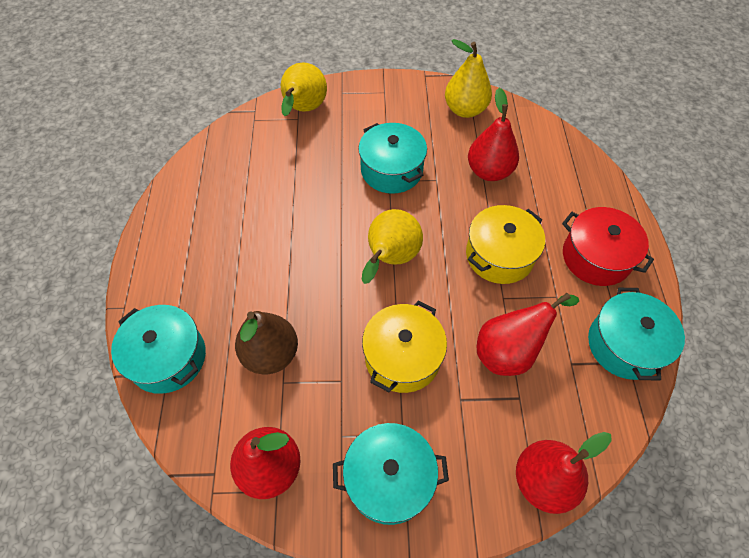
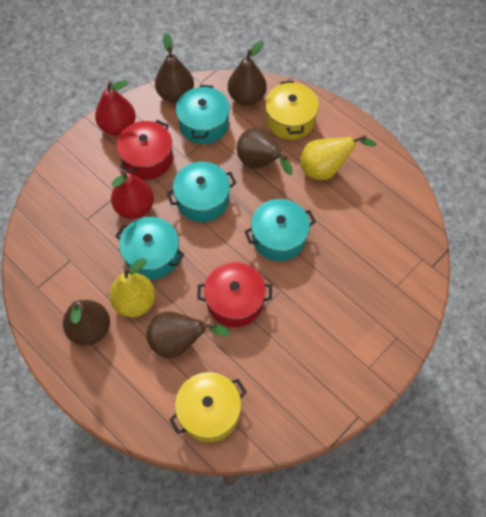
brown pear: 1 -> 5
red pear: 4 -> 2
red pot: 1 -> 2
yellow pear: 3 -> 2

